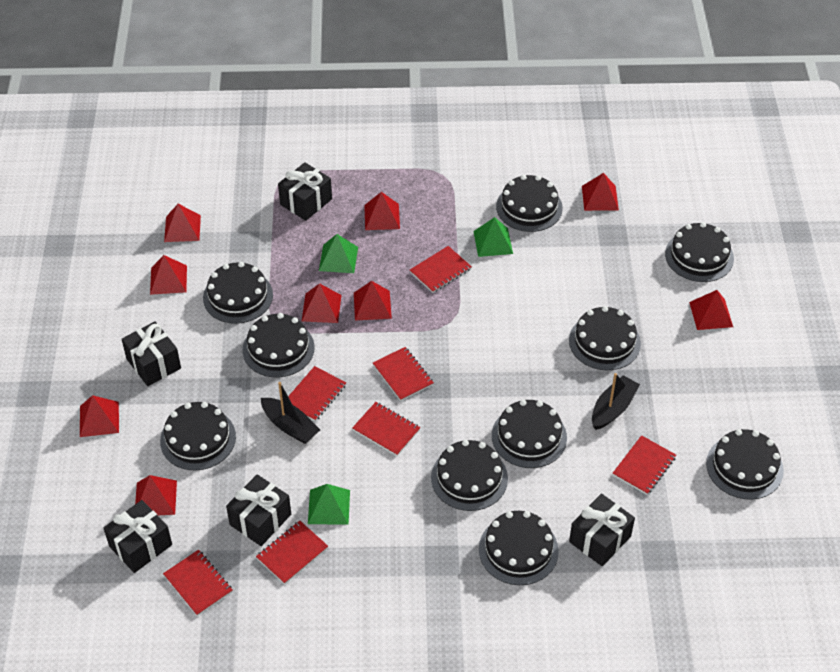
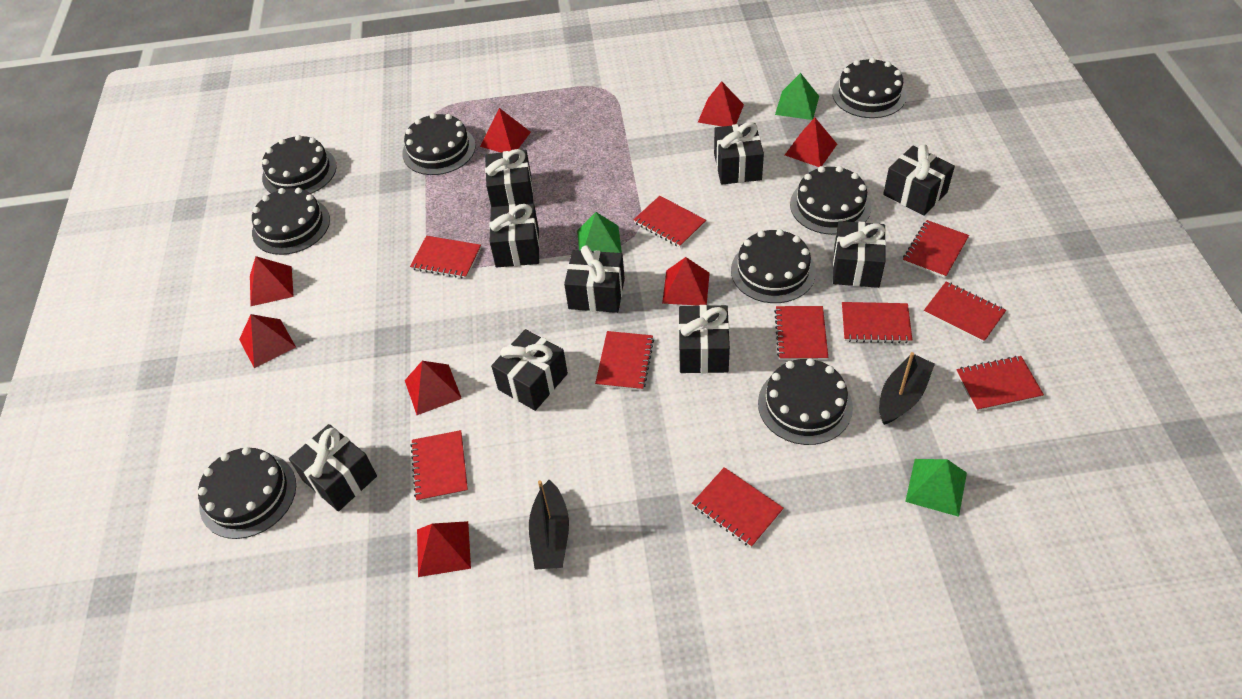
black cake: 10 -> 8
black gift: 5 -> 9
red notebook: 7 -> 10
red pyramid: 9 -> 8

